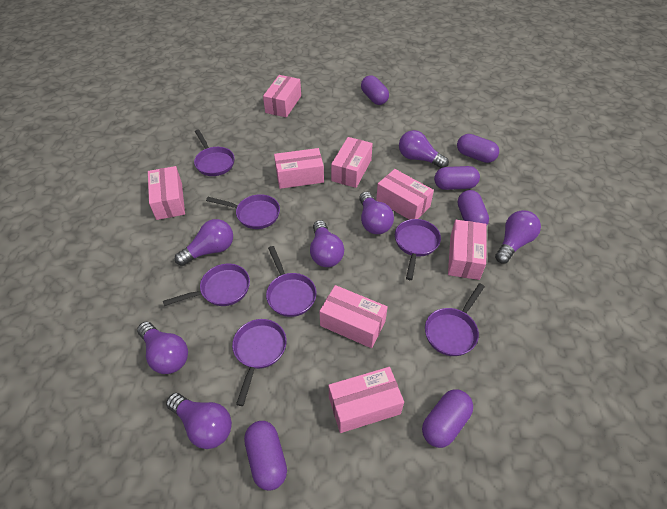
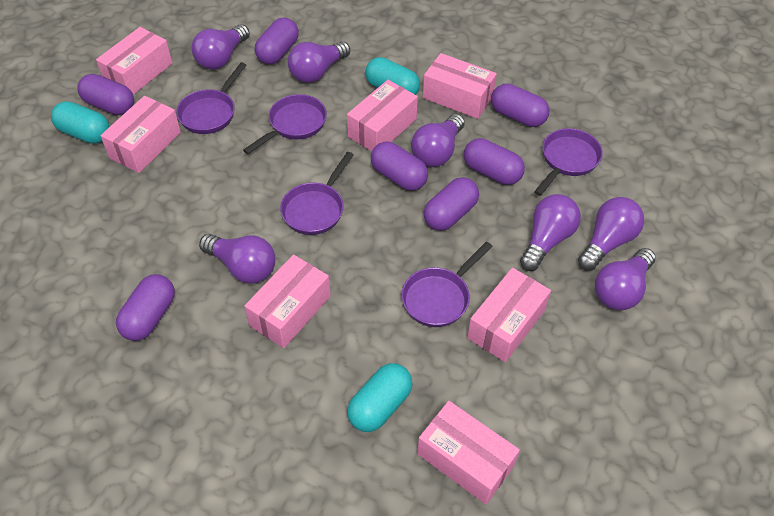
pink box: 8 -> 7
purple capsule: 6 -> 7
purple pan: 7 -> 5
turquoise capsule: 0 -> 3

